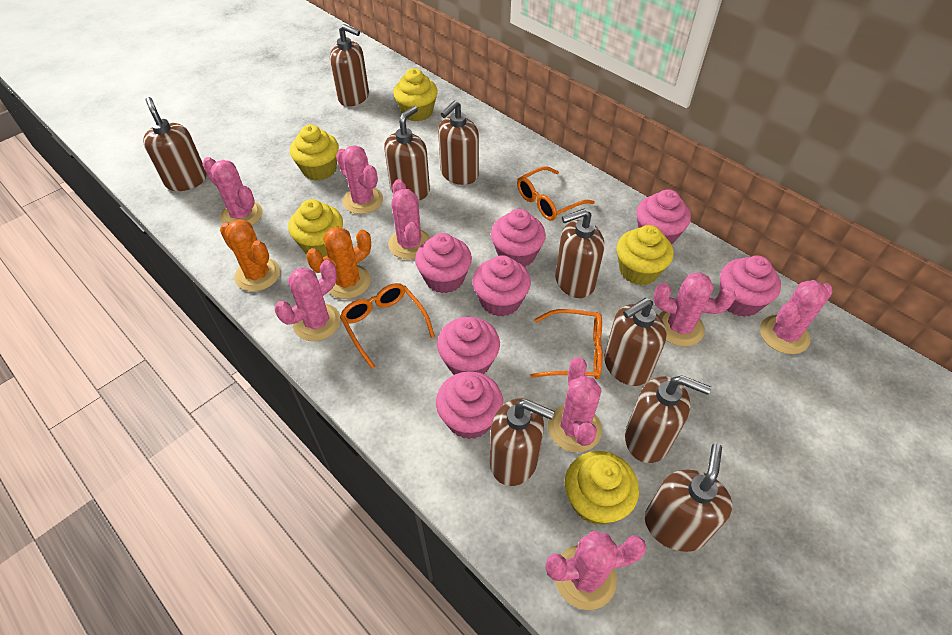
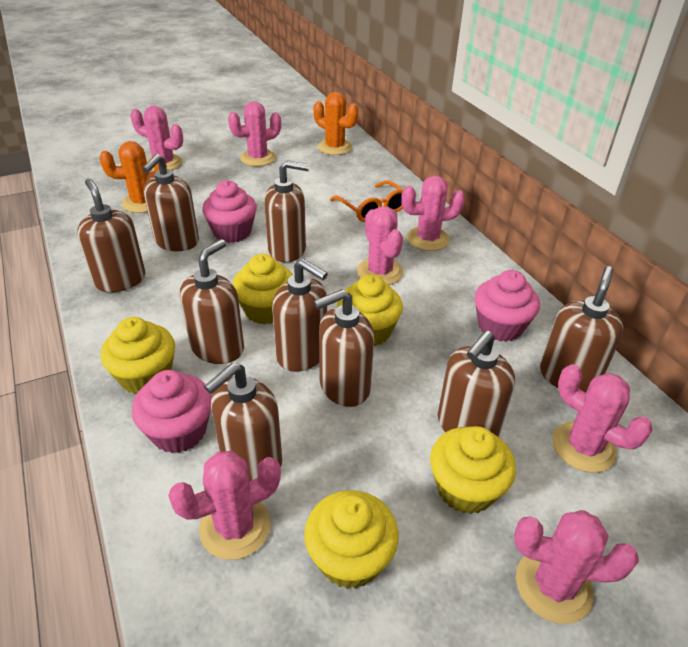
orange glasses: 3 -> 1
pink cactus: 8 -> 7
pink cupcake: 7 -> 3

